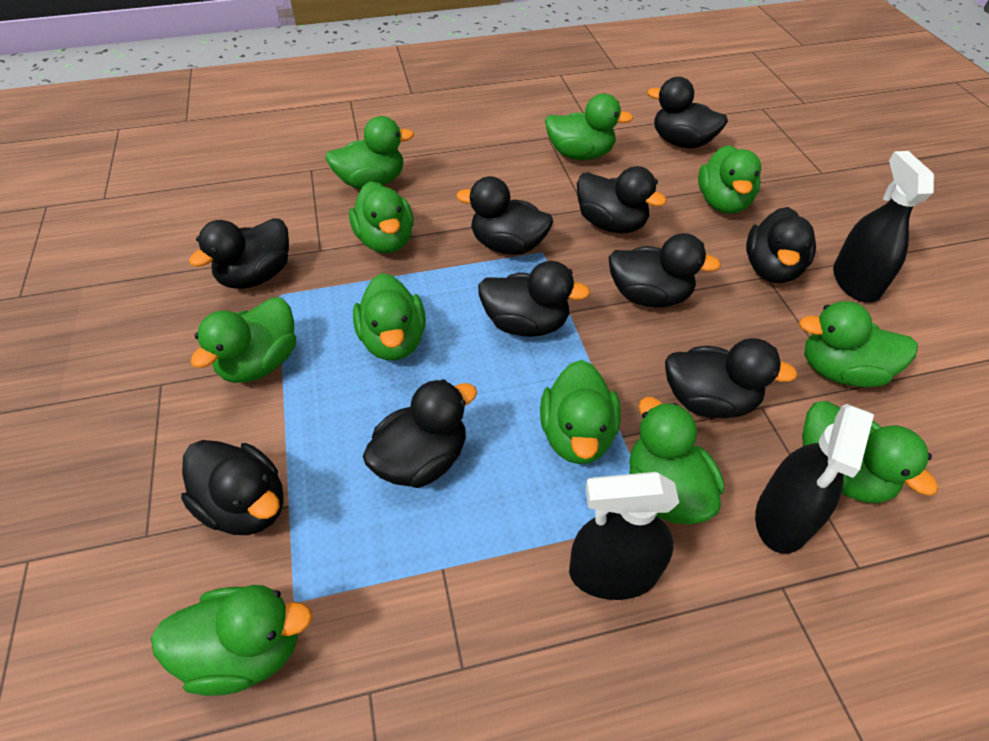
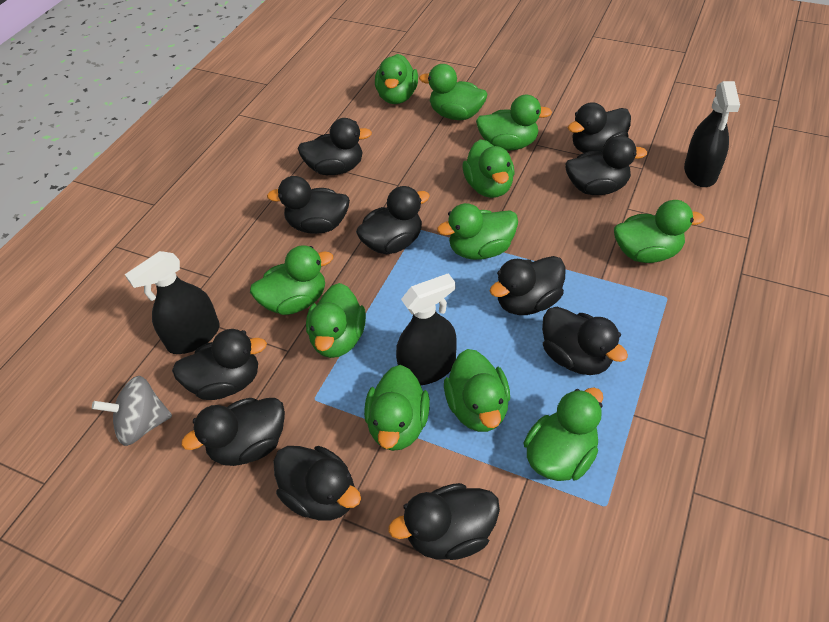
black duck: 10 -> 11
grey spinning top: 0 -> 1

